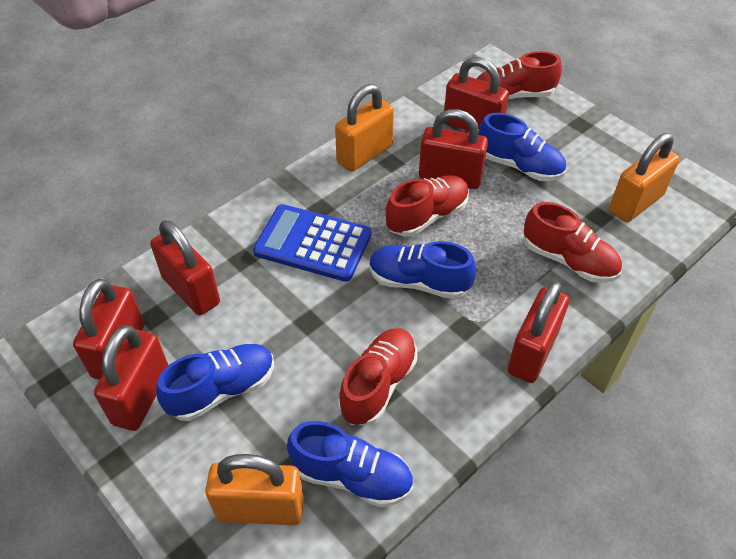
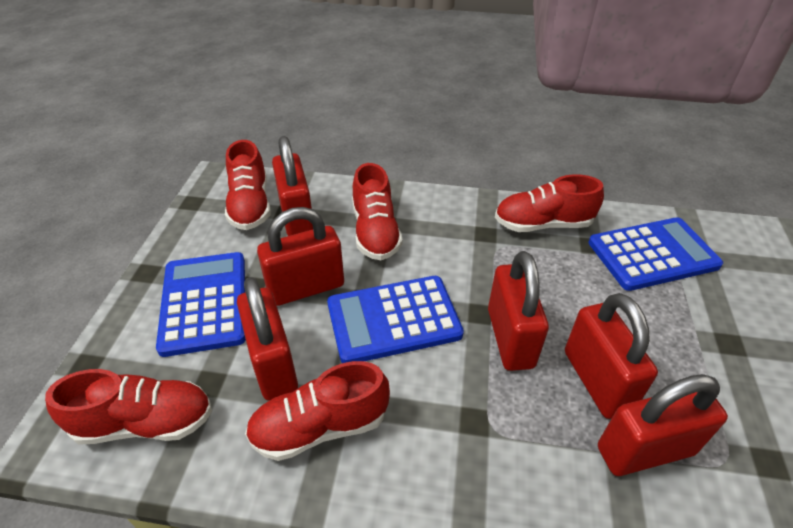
blue calculator: 1 -> 3
blue shoe: 4 -> 0
orange padlock: 3 -> 0
red shoe: 4 -> 5

